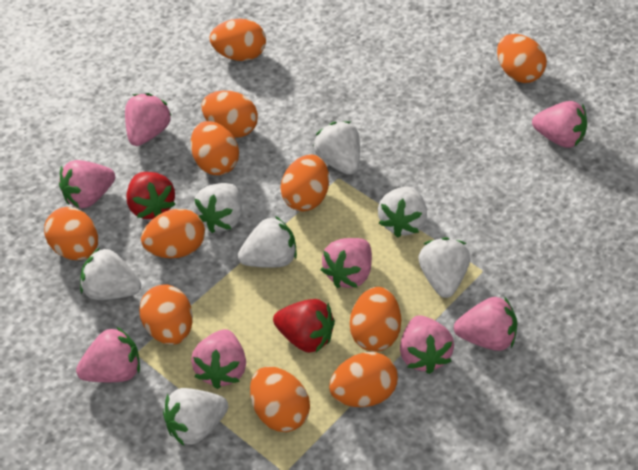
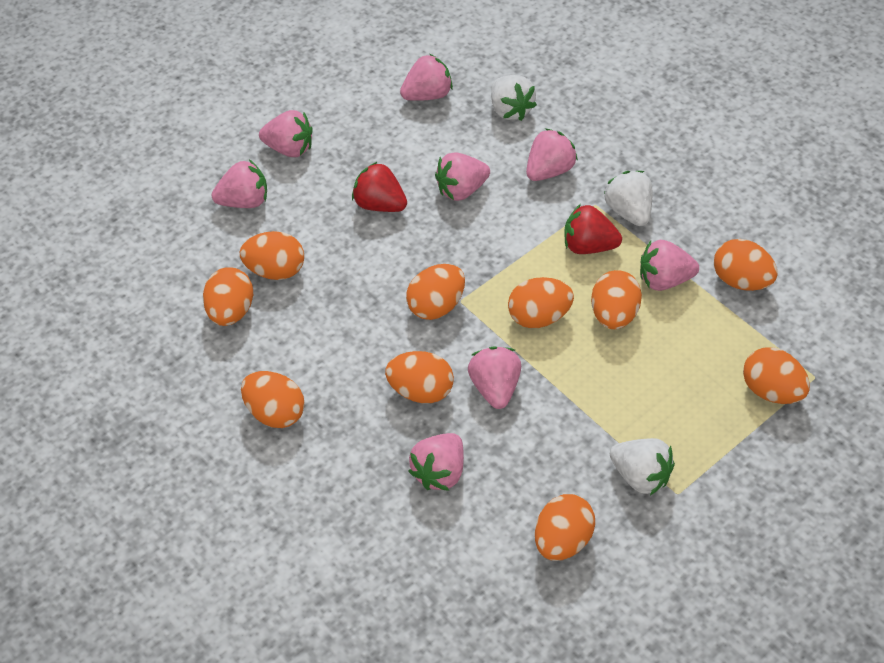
orange egg: 11 -> 10
white strawberry: 7 -> 3

